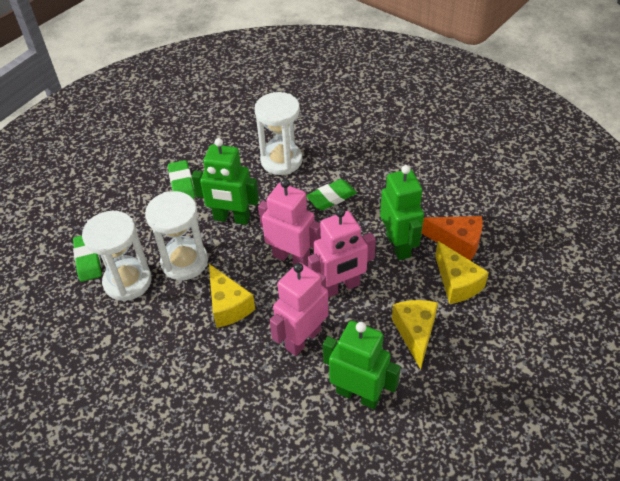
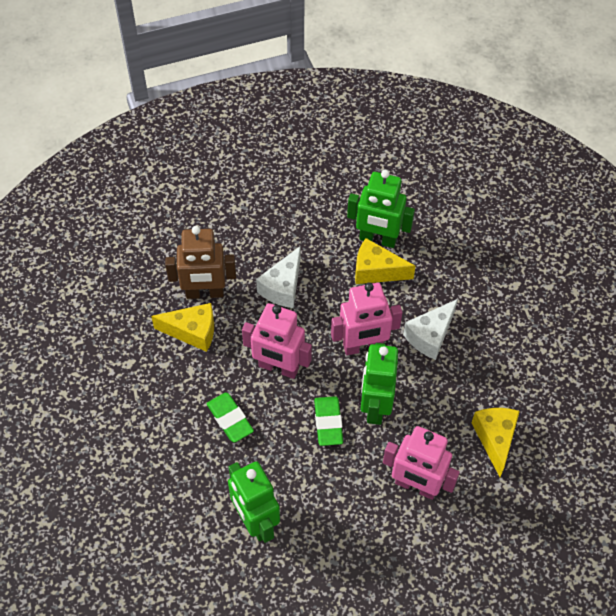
brown robot: 0 -> 1
green eraser: 3 -> 2
orange cheese: 1 -> 0
white cheese: 0 -> 2
white hourglass: 3 -> 0

